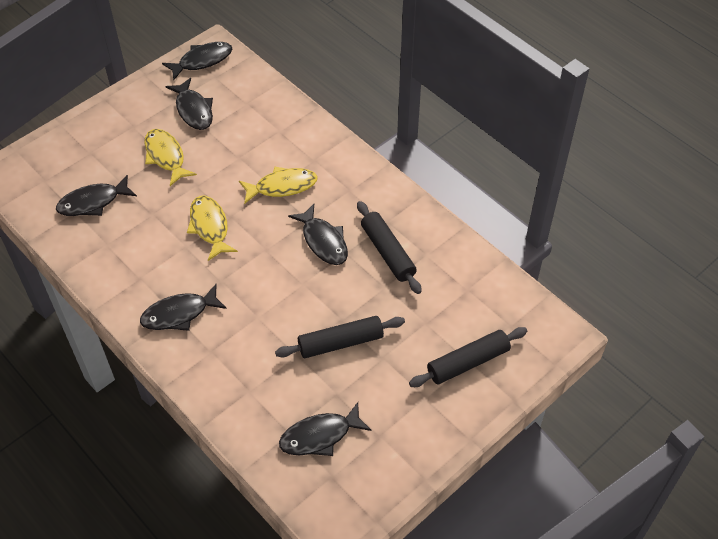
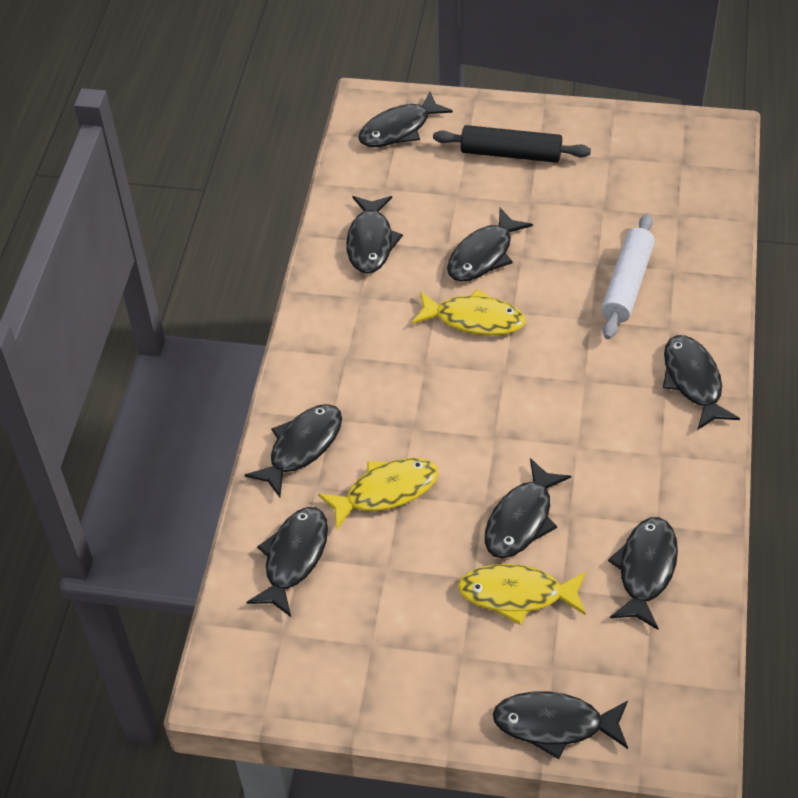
black fish: 6 -> 9
black rolling pin: 3 -> 1
white rolling pin: 0 -> 1

